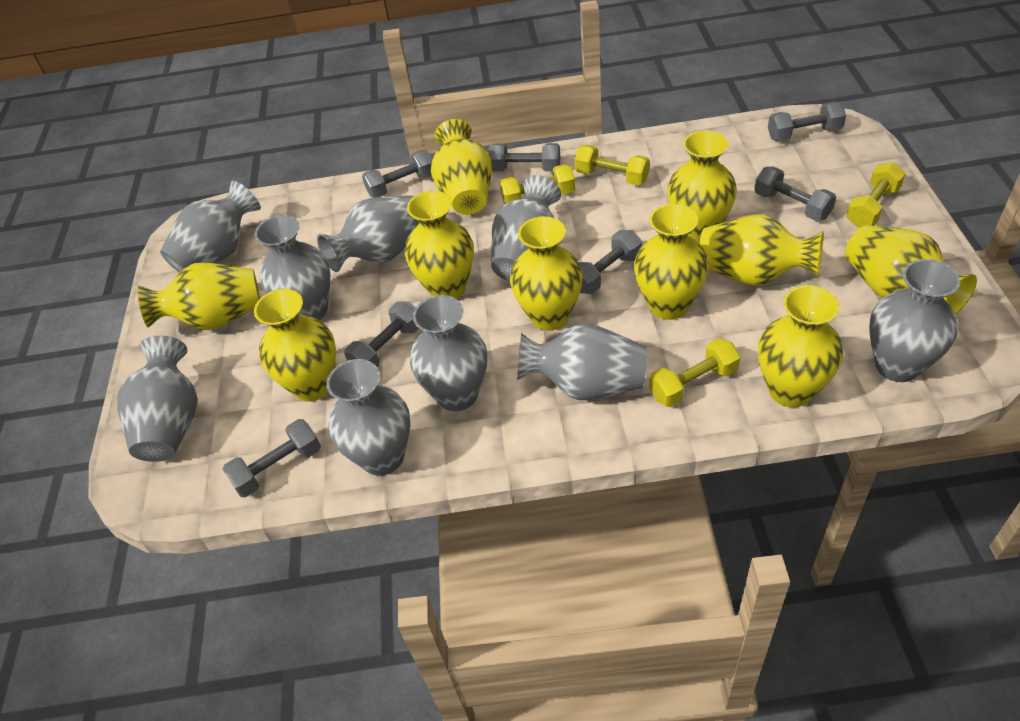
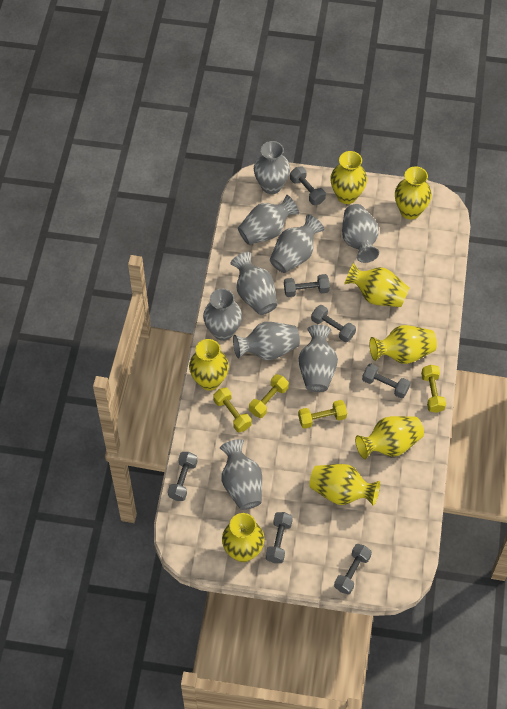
yellow vase: 10 -> 8

